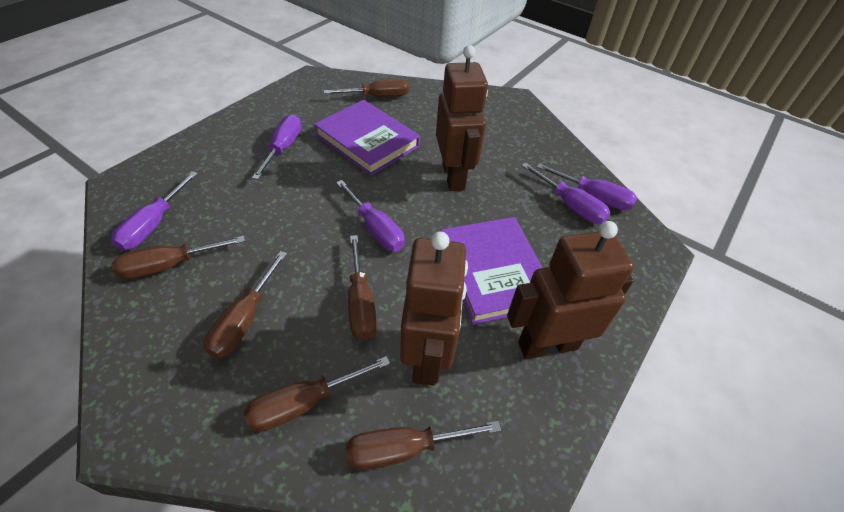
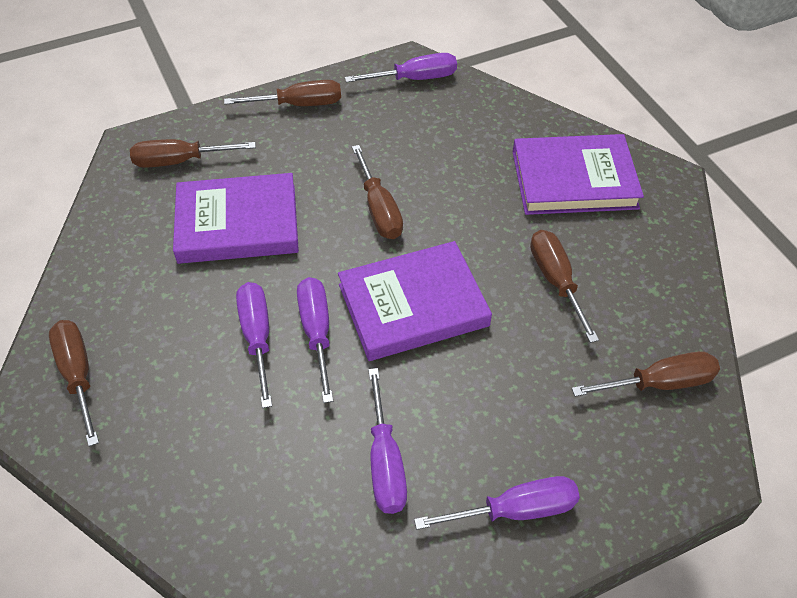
brown robot: 3 -> 0
purple book: 2 -> 3

